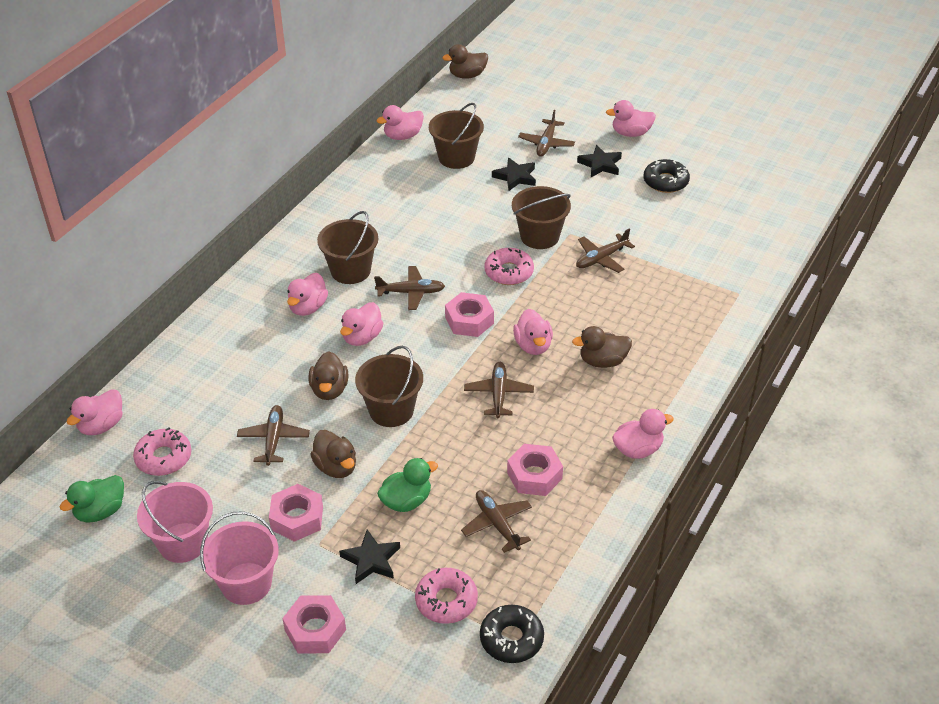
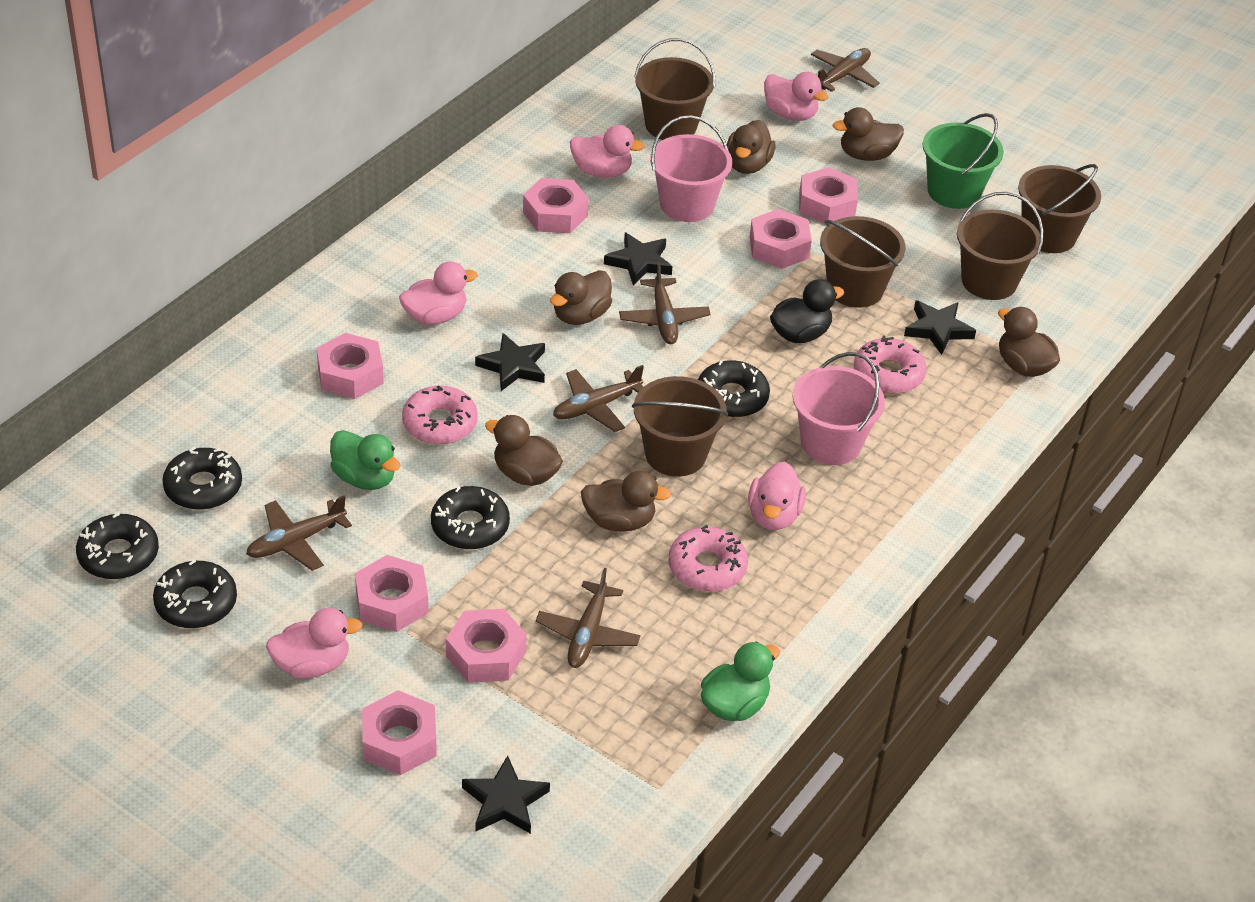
black donut: 2 -> 5
black duck: 0 -> 1
black star: 3 -> 4
brown bucket: 4 -> 5
brown duck: 4 -> 6
brown plane: 6 -> 5
green bucket: 0 -> 1
pink duck: 7 -> 5
pink nut: 4 -> 7

